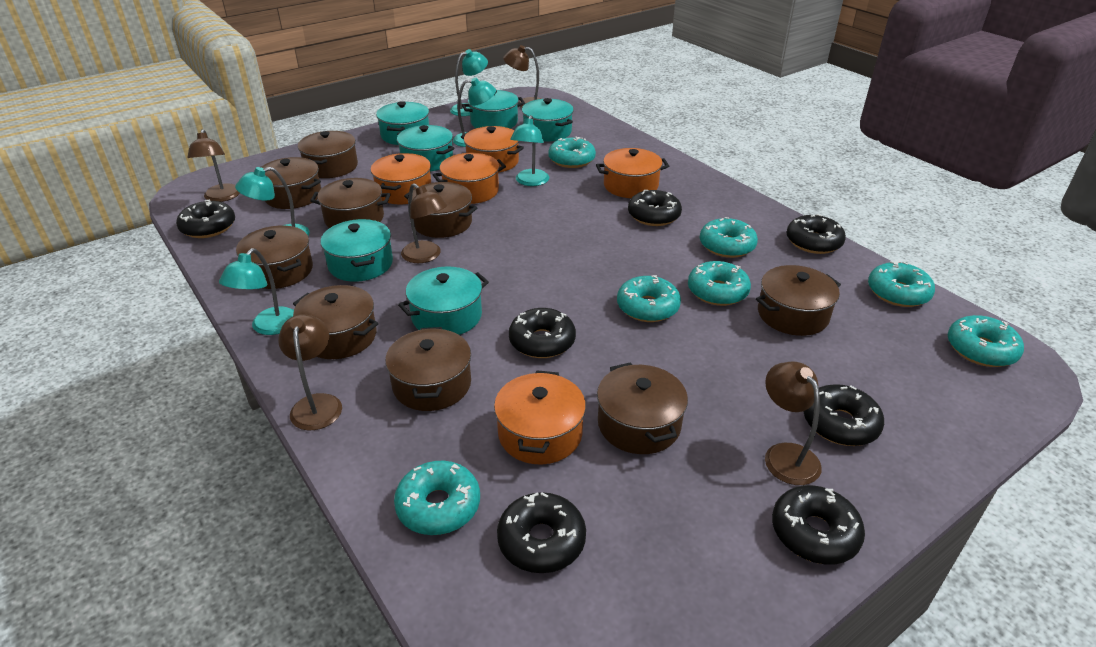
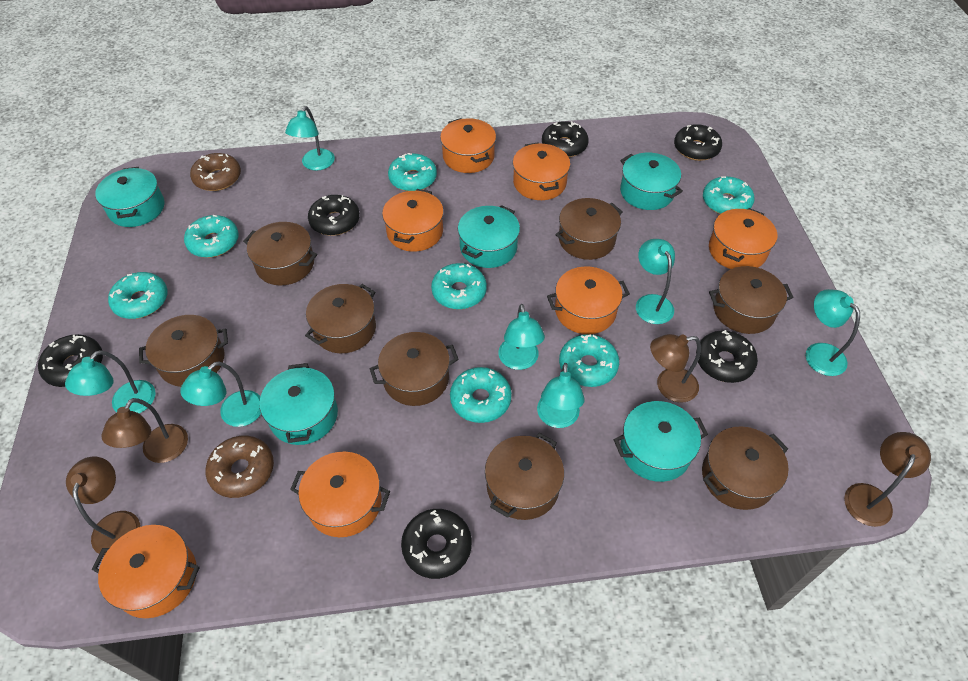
black donut: 7 -> 6
brown donut: 0 -> 2
brown lamp: 5 -> 4
brown pot: 9 -> 8
orange pot: 5 -> 7
turquoise lamp: 5 -> 7
turquoise pot: 6 -> 5

